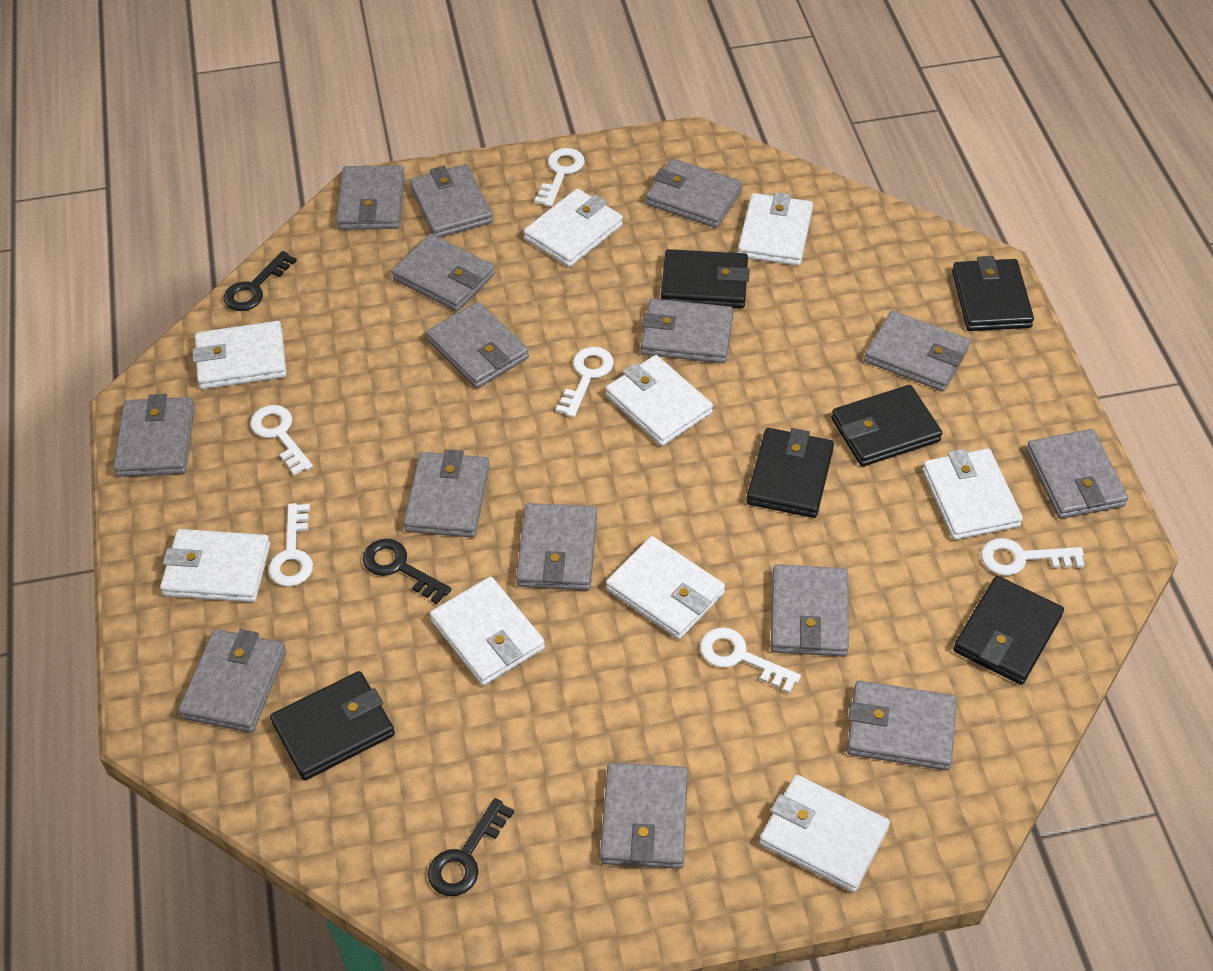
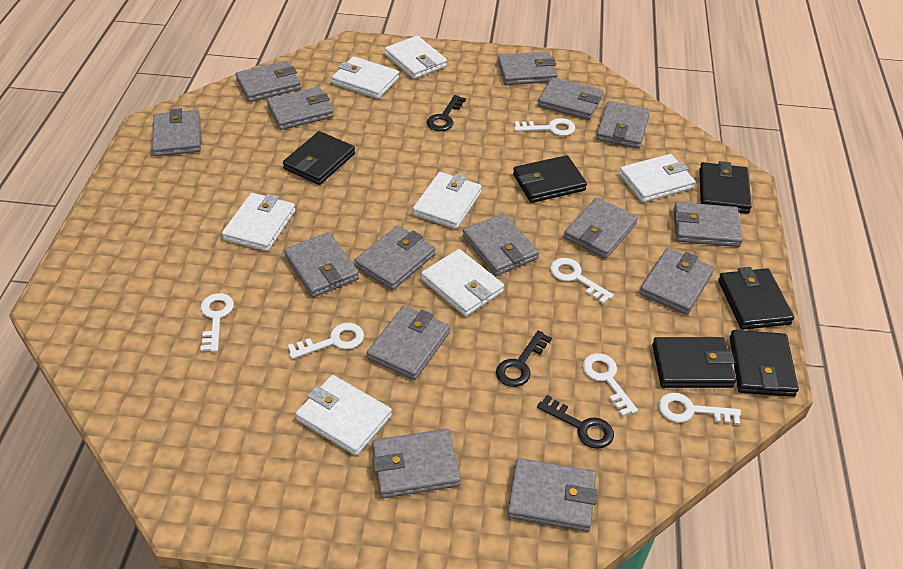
white wallet: 9 -> 7

